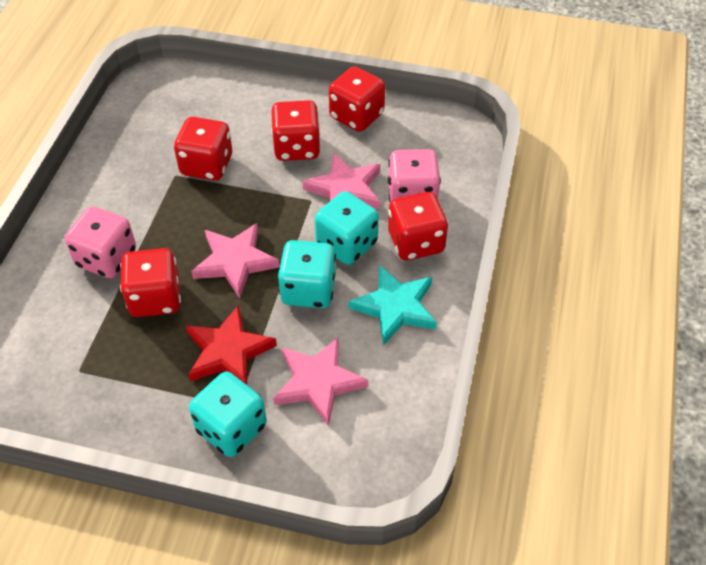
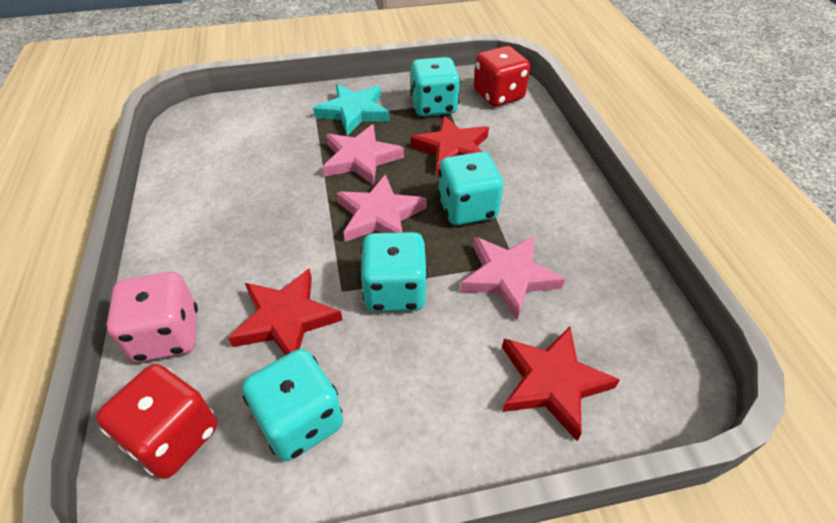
pink dice: 2 -> 1
red dice: 5 -> 2
red star: 1 -> 3
turquoise dice: 3 -> 4

